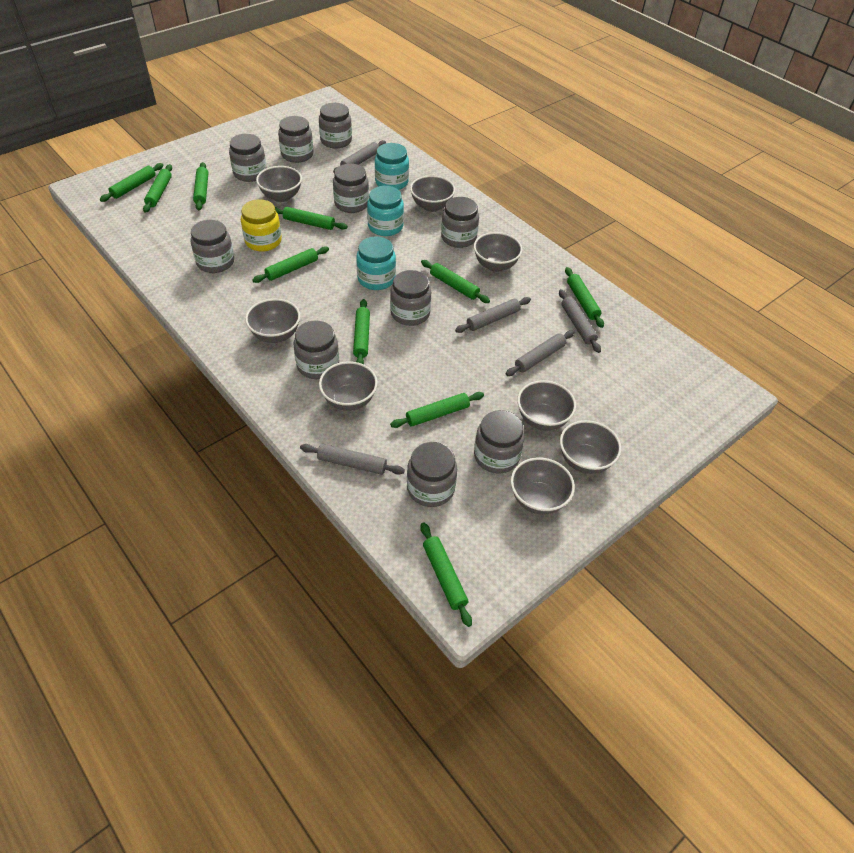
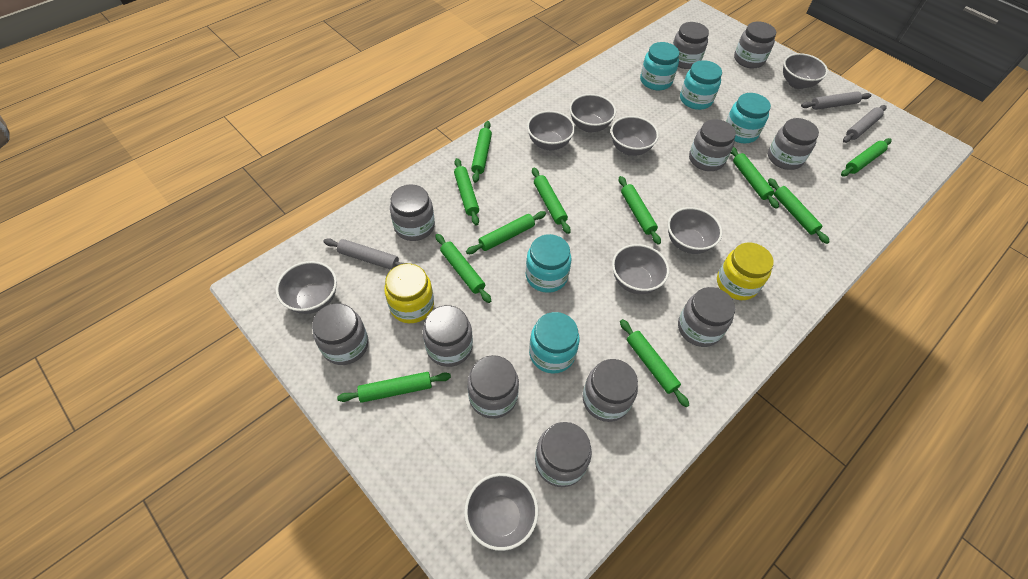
green rolling pin: 10 -> 11
grey jar: 10 -> 11
grey rolling pin: 5 -> 3
turquoise jar: 3 -> 5
yellow jar: 1 -> 2

